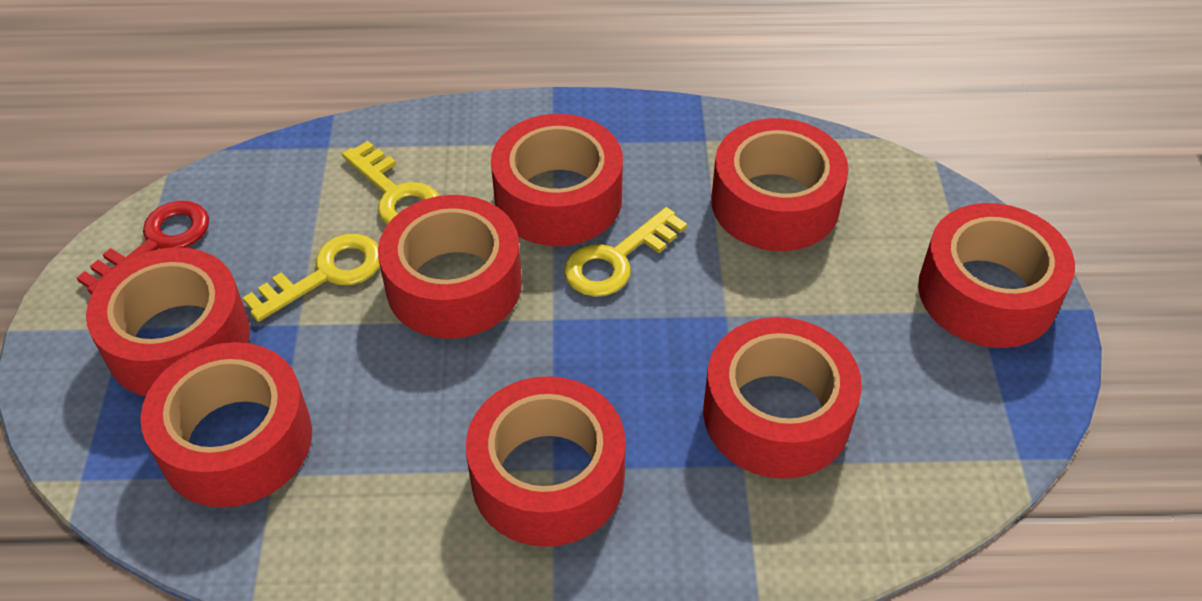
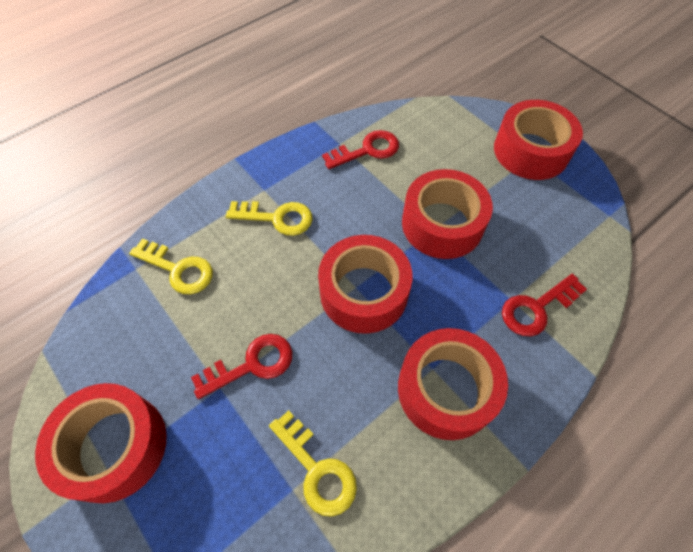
red key: 1 -> 3
red tape: 8 -> 5

